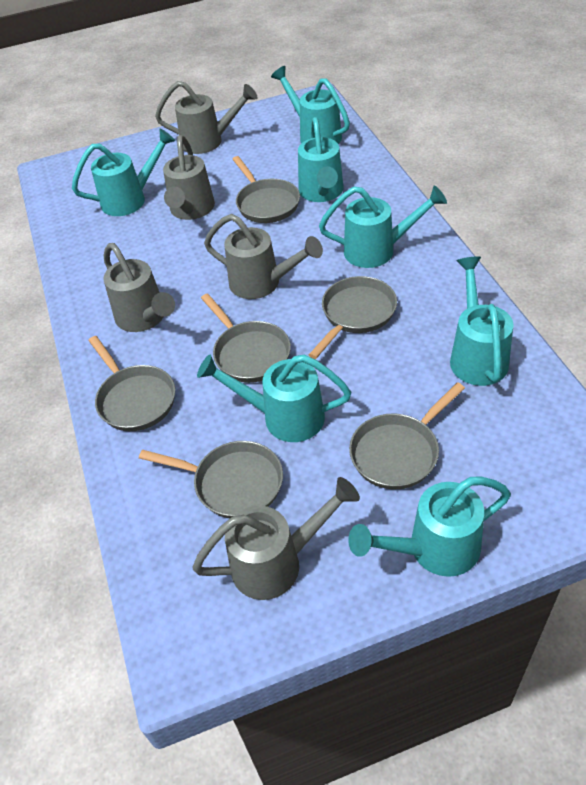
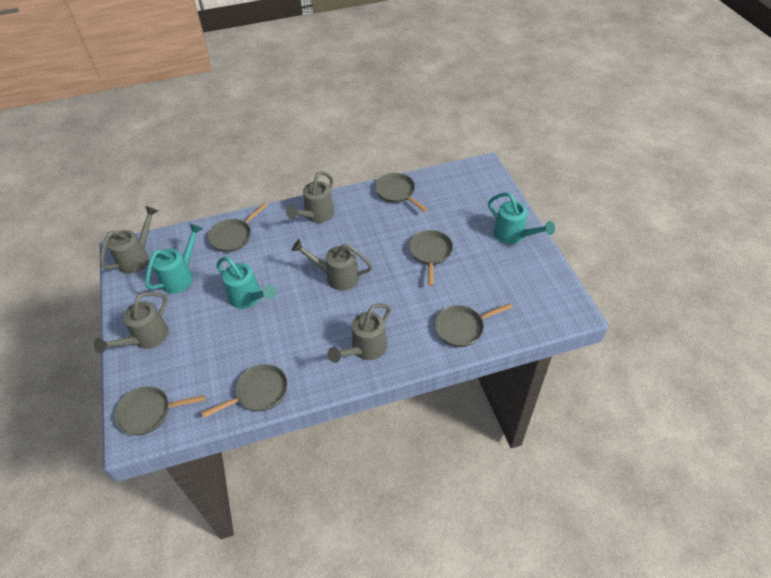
turquoise watering can: 7 -> 3

